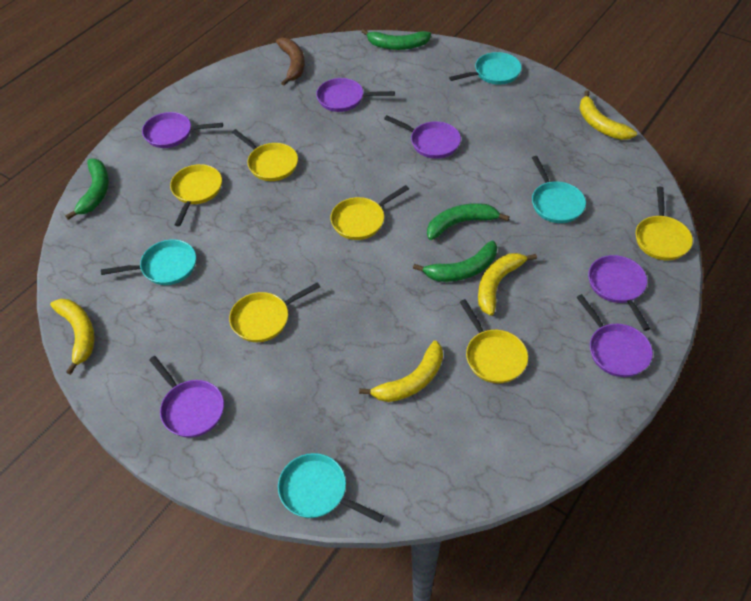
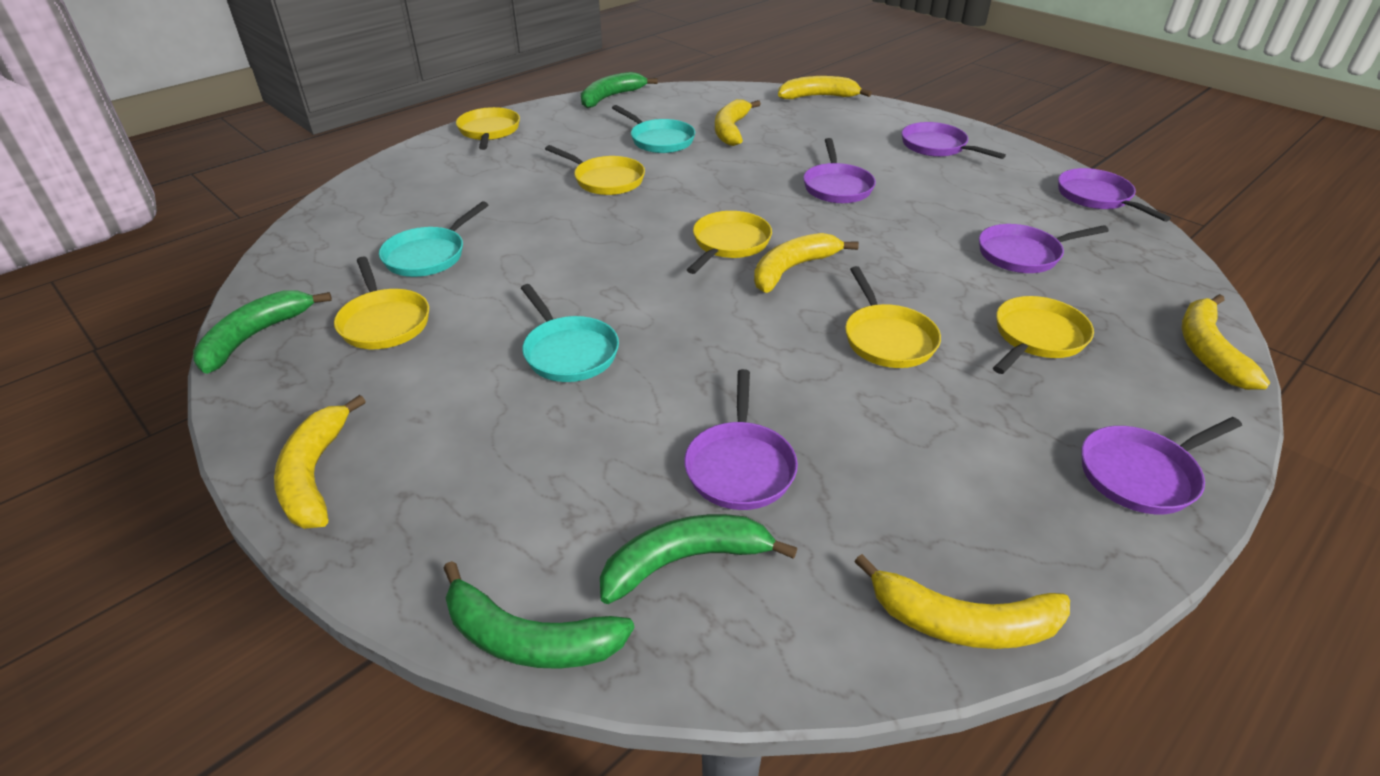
brown banana: 1 -> 0
turquoise pan: 4 -> 3
yellow banana: 4 -> 6

